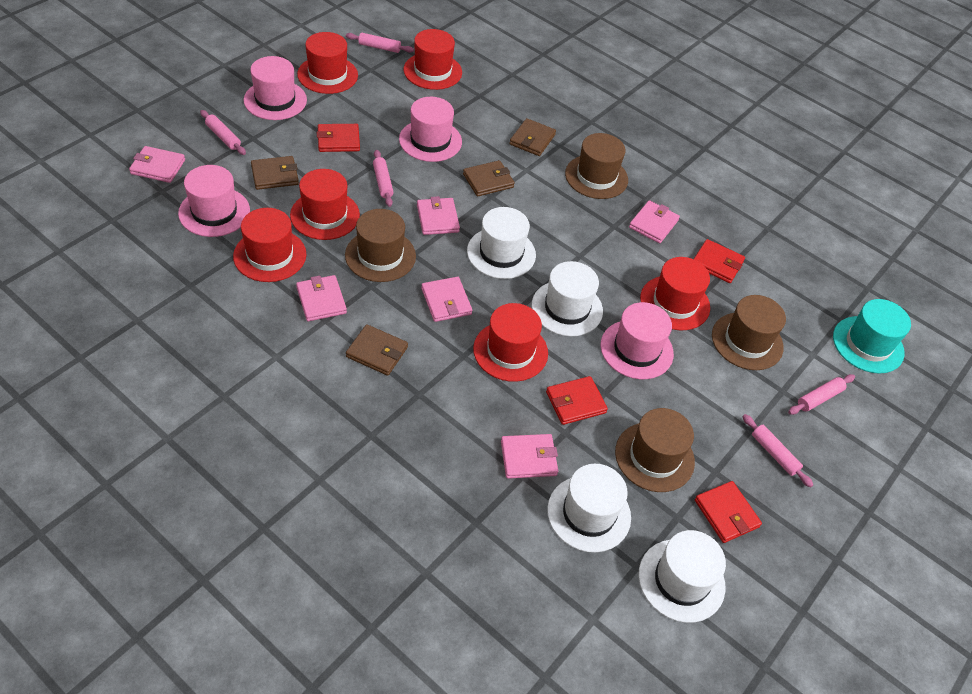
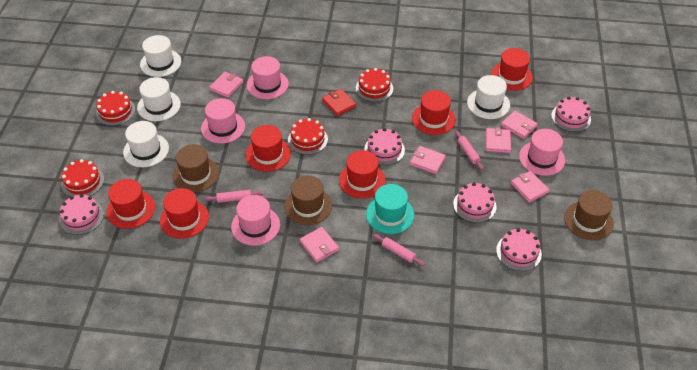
brown hat: 4 -> 3
brown wallet: 4 -> 0
pink cake: 0 -> 5
pink rolling pin: 5 -> 3
red cake: 0 -> 4
red wallet: 4 -> 1

